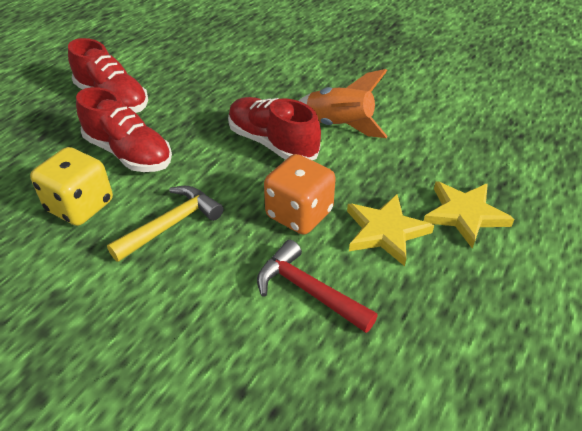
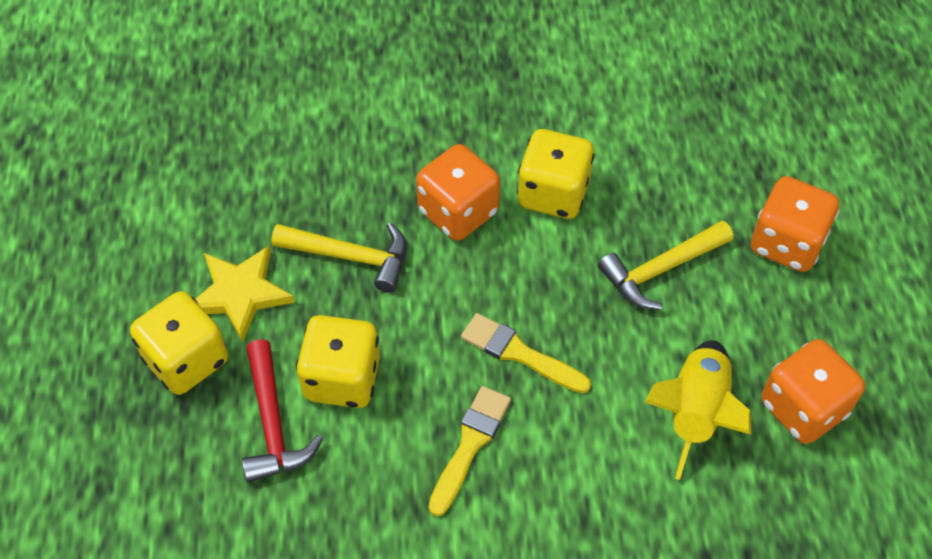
orange dice: 1 -> 3
orange rocket: 1 -> 0
red shoe: 3 -> 0
yellow brush: 0 -> 2
yellow dice: 1 -> 3
yellow hammer: 1 -> 2
yellow rocket: 0 -> 1
yellow star: 2 -> 1

